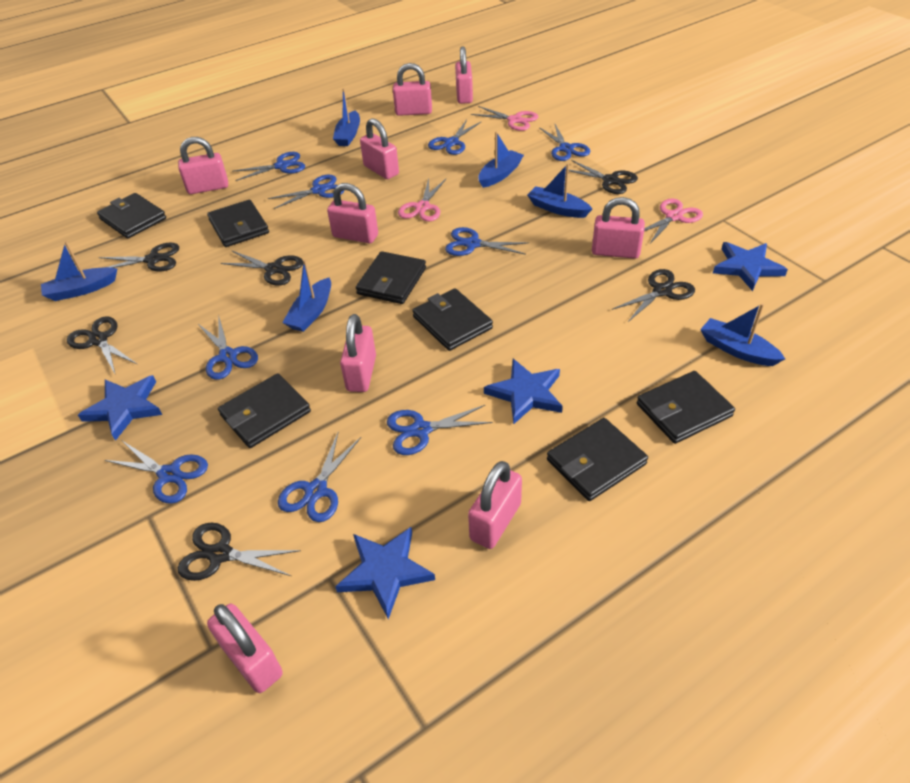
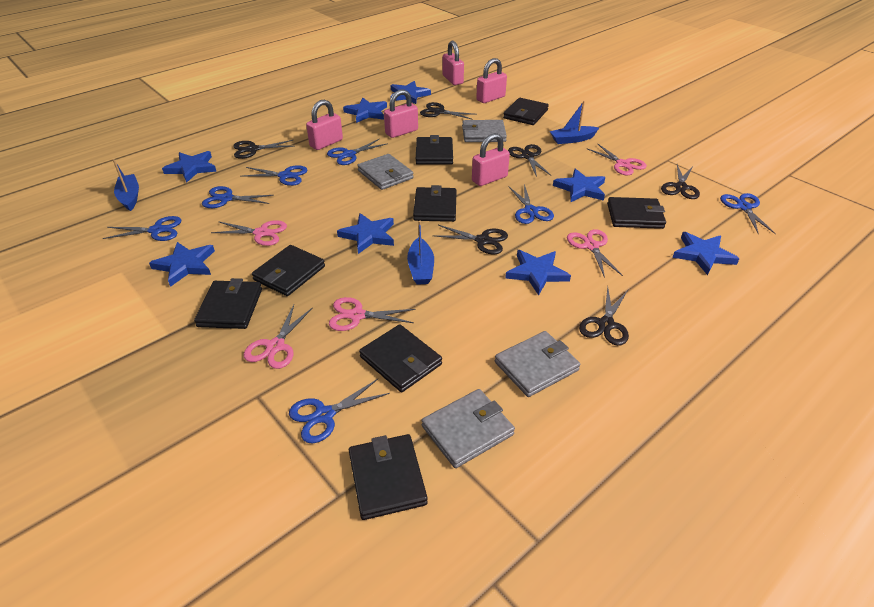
black wallet: 7 -> 8
blue boat: 6 -> 3
blue scissors: 9 -> 7
blue star: 4 -> 8
grey wallet: 0 -> 4
pink padlock: 9 -> 5
pink scissors: 3 -> 5

